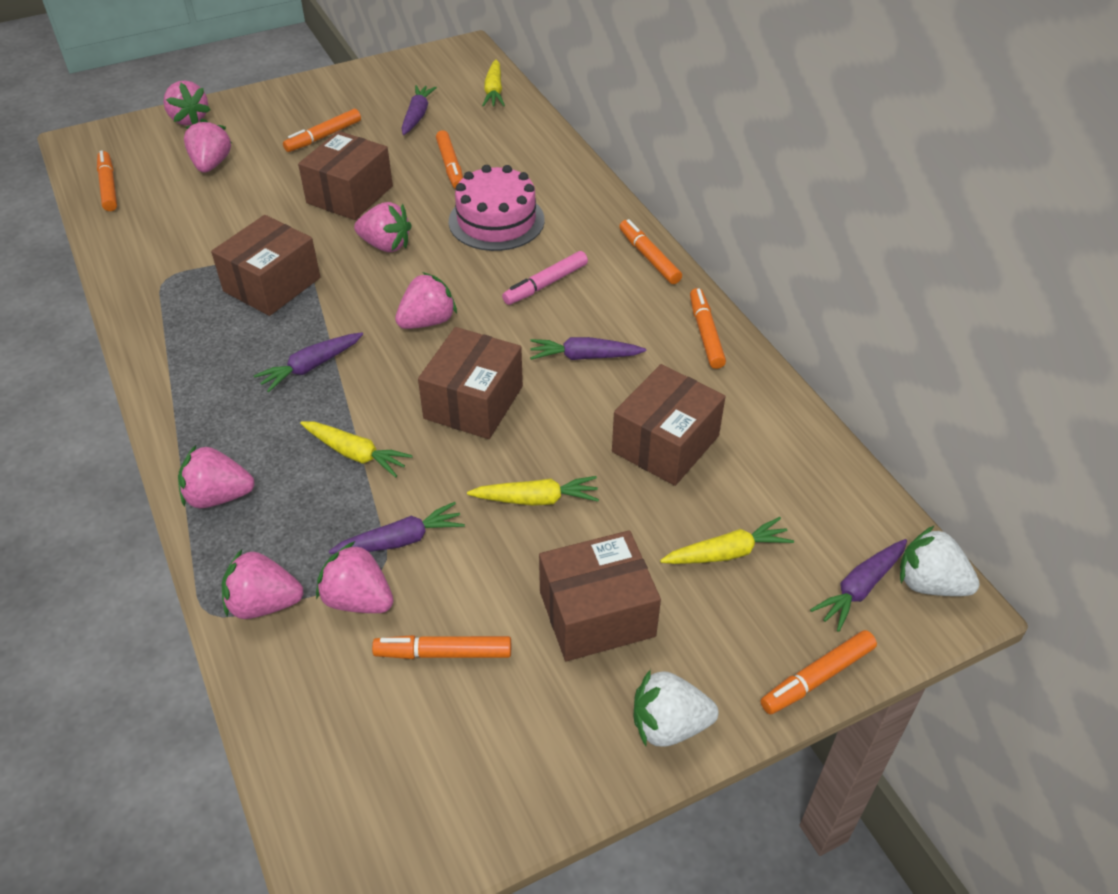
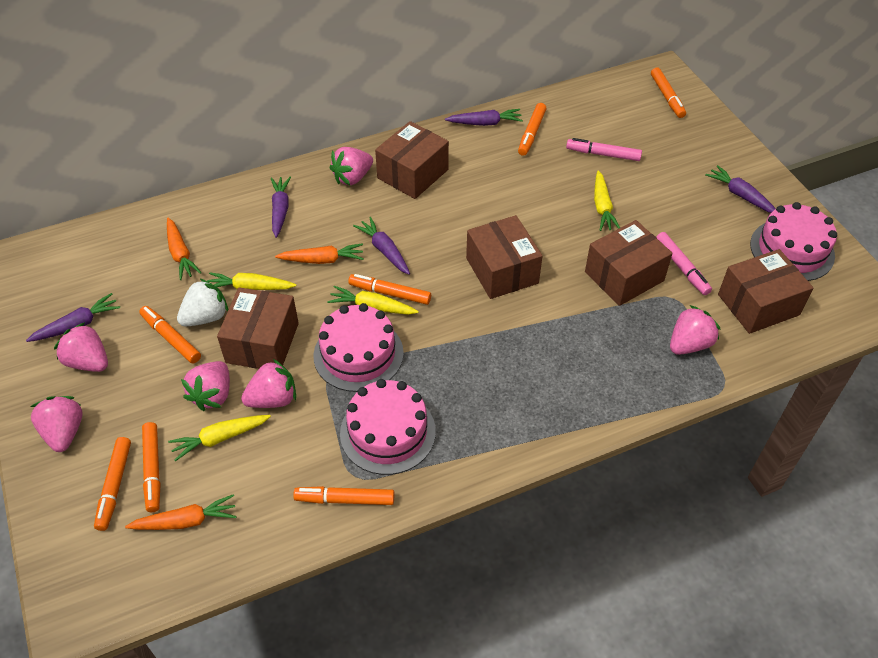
orange carrot: 0 -> 3
pink cake: 1 -> 3
pink marker: 1 -> 2
pink strawberry: 7 -> 6
white strawberry: 2 -> 1

